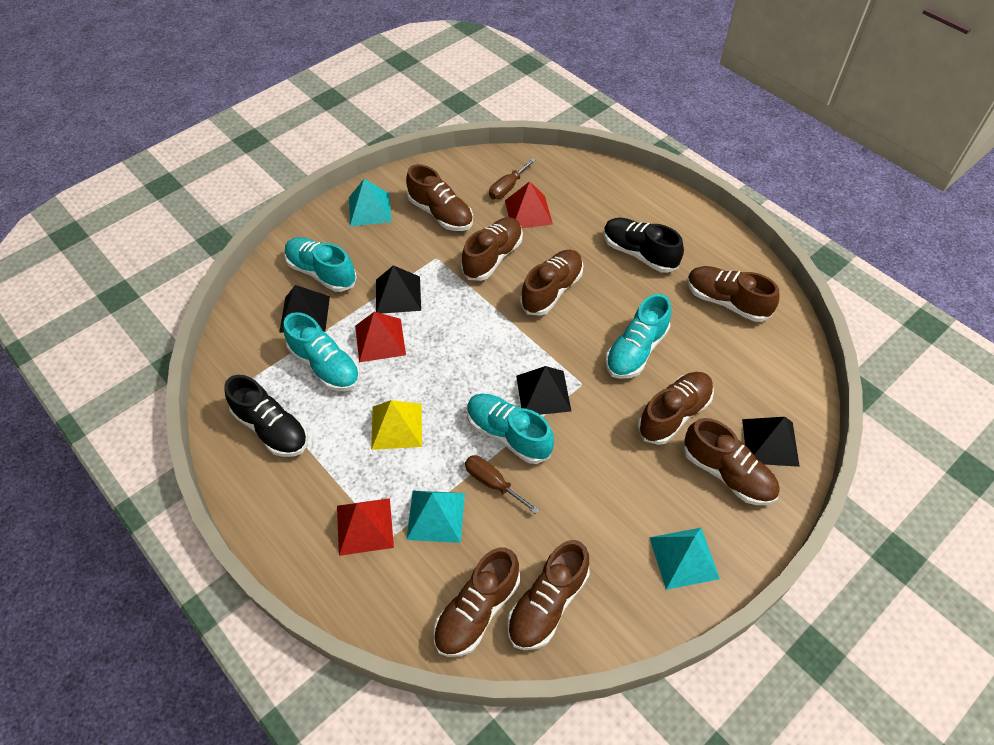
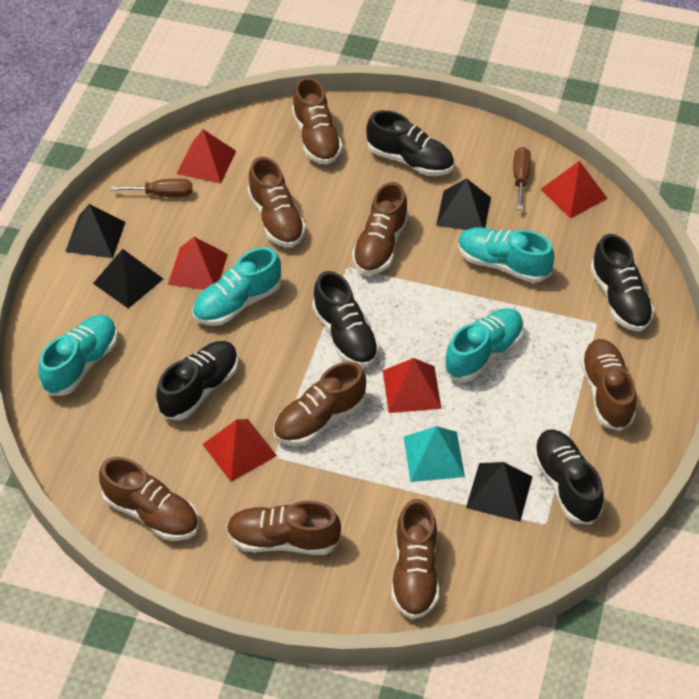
black shoe: 2 -> 5
red pyramid: 3 -> 5
turquoise pyramid: 3 -> 1
yellow pyramid: 1 -> 0

